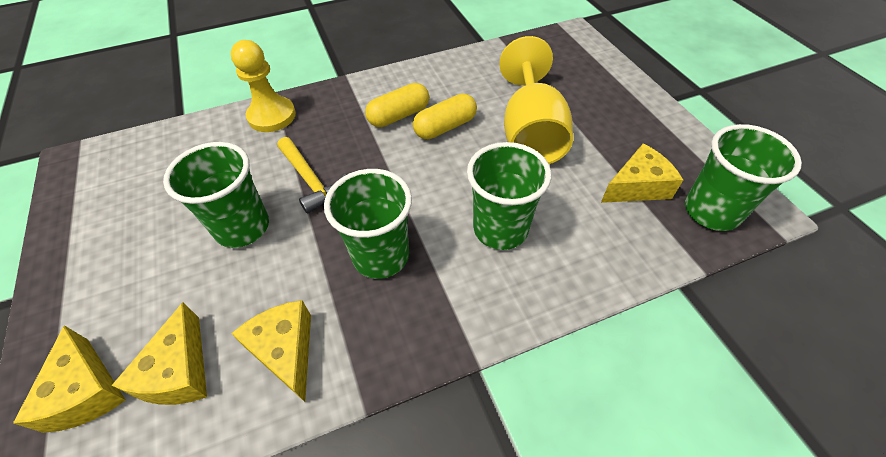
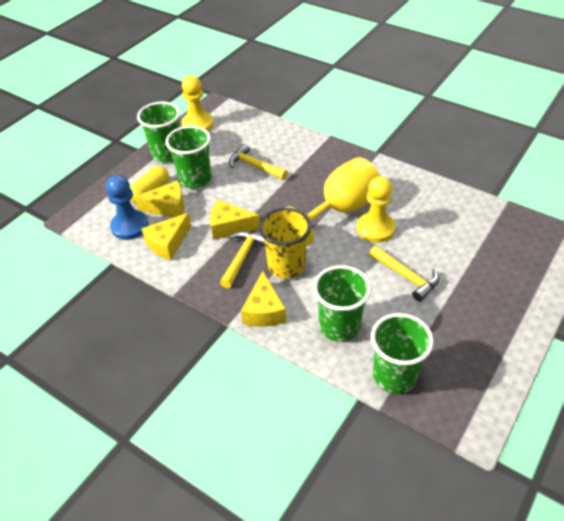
blue pawn: 0 -> 1
yellow capsule: 2 -> 1
yellow cup: 0 -> 1
yellow hammer: 1 -> 3
yellow pawn: 1 -> 2

